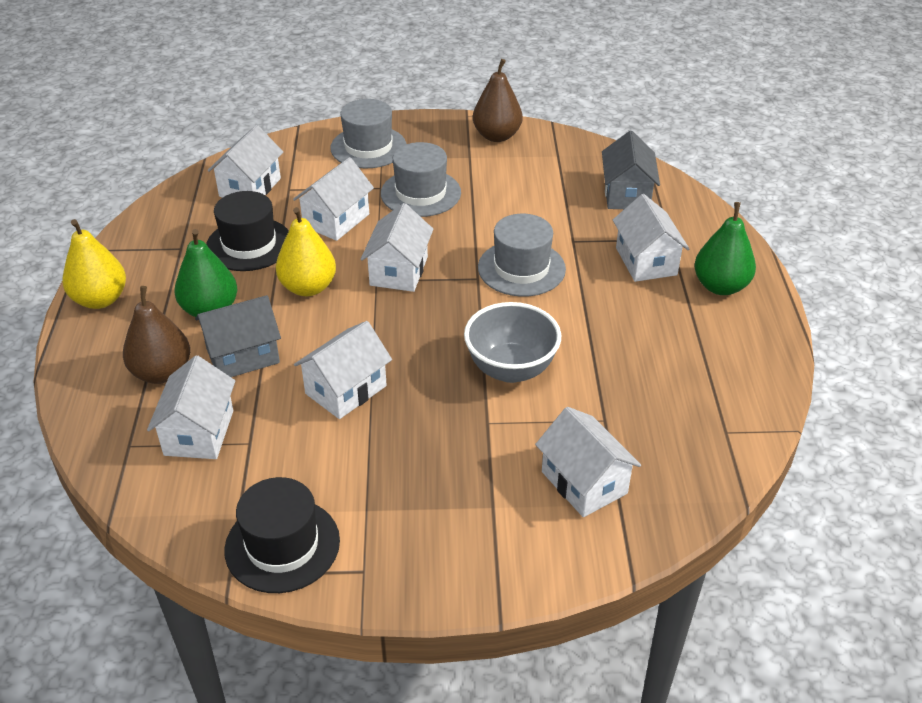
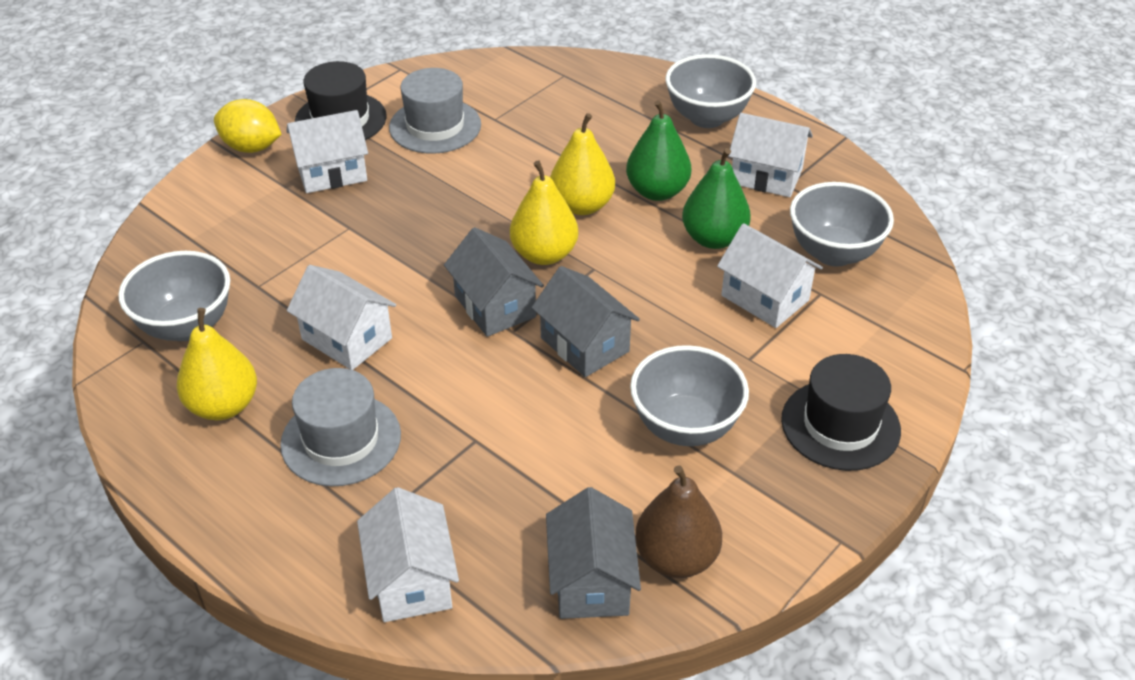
brown pear: 2 -> 1
grey bowl: 1 -> 4
grey hat: 3 -> 2
grey house: 2 -> 3
white house: 7 -> 5
yellow lemon: 0 -> 1
yellow pear: 2 -> 3

